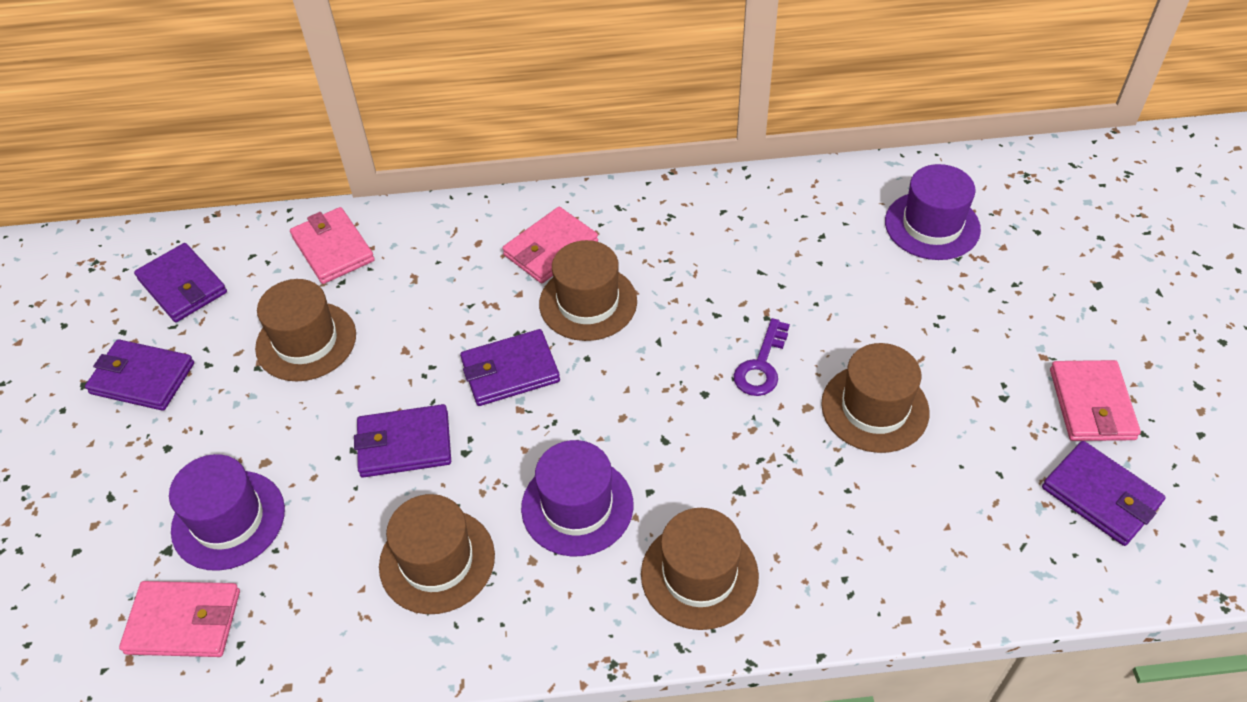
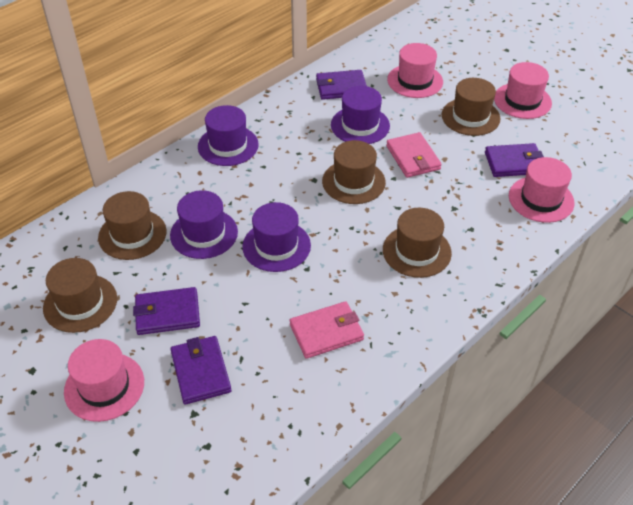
pink hat: 0 -> 4
pink wallet: 4 -> 2
purple hat: 3 -> 4
purple key: 1 -> 0
purple wallet: 5 -> 4

